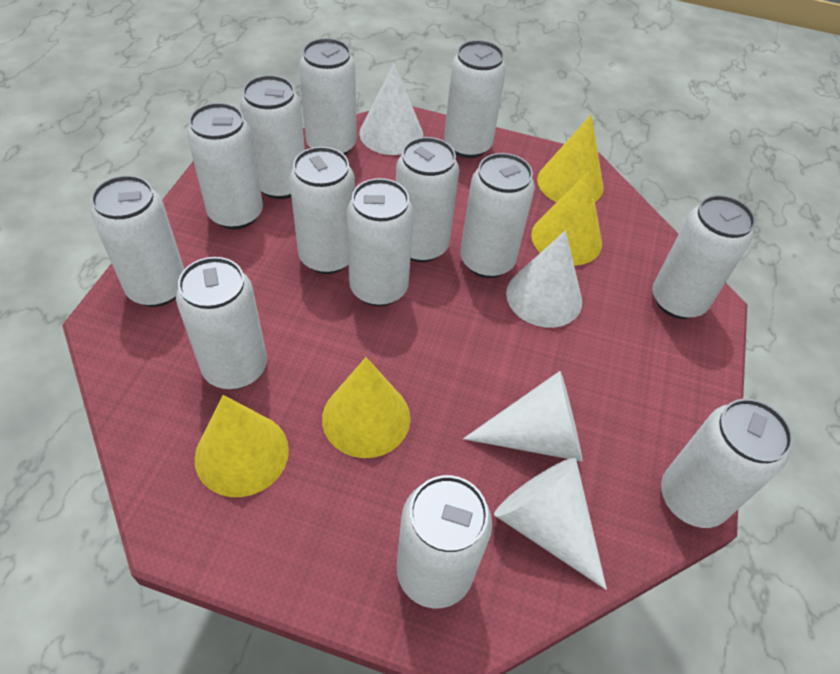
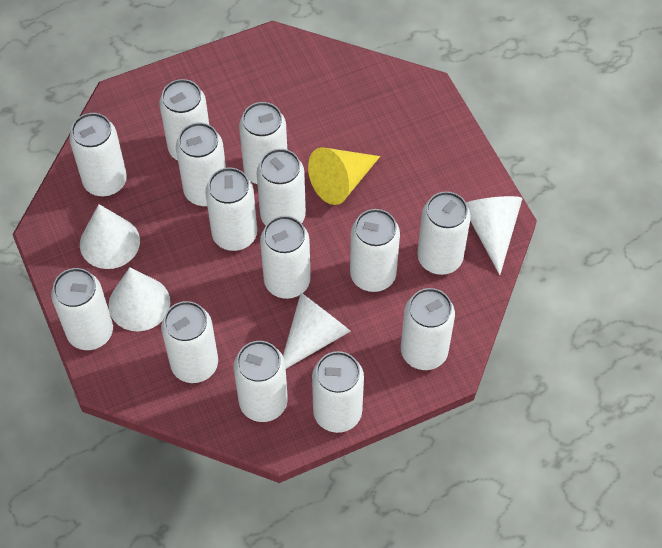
white can: 13 -> 14
yellow cone: 4 -> 1

